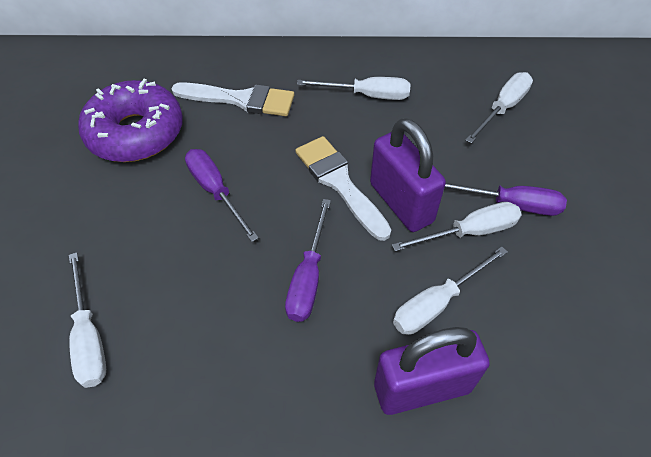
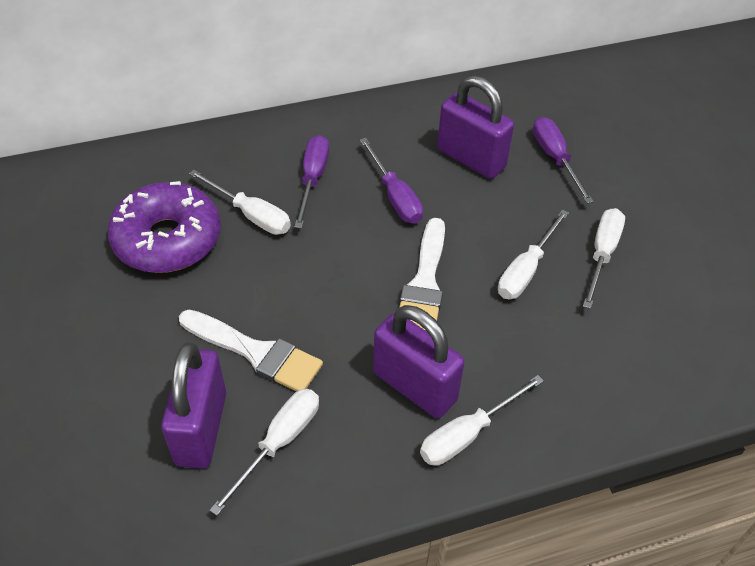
purple padlock: 2 -> 3

